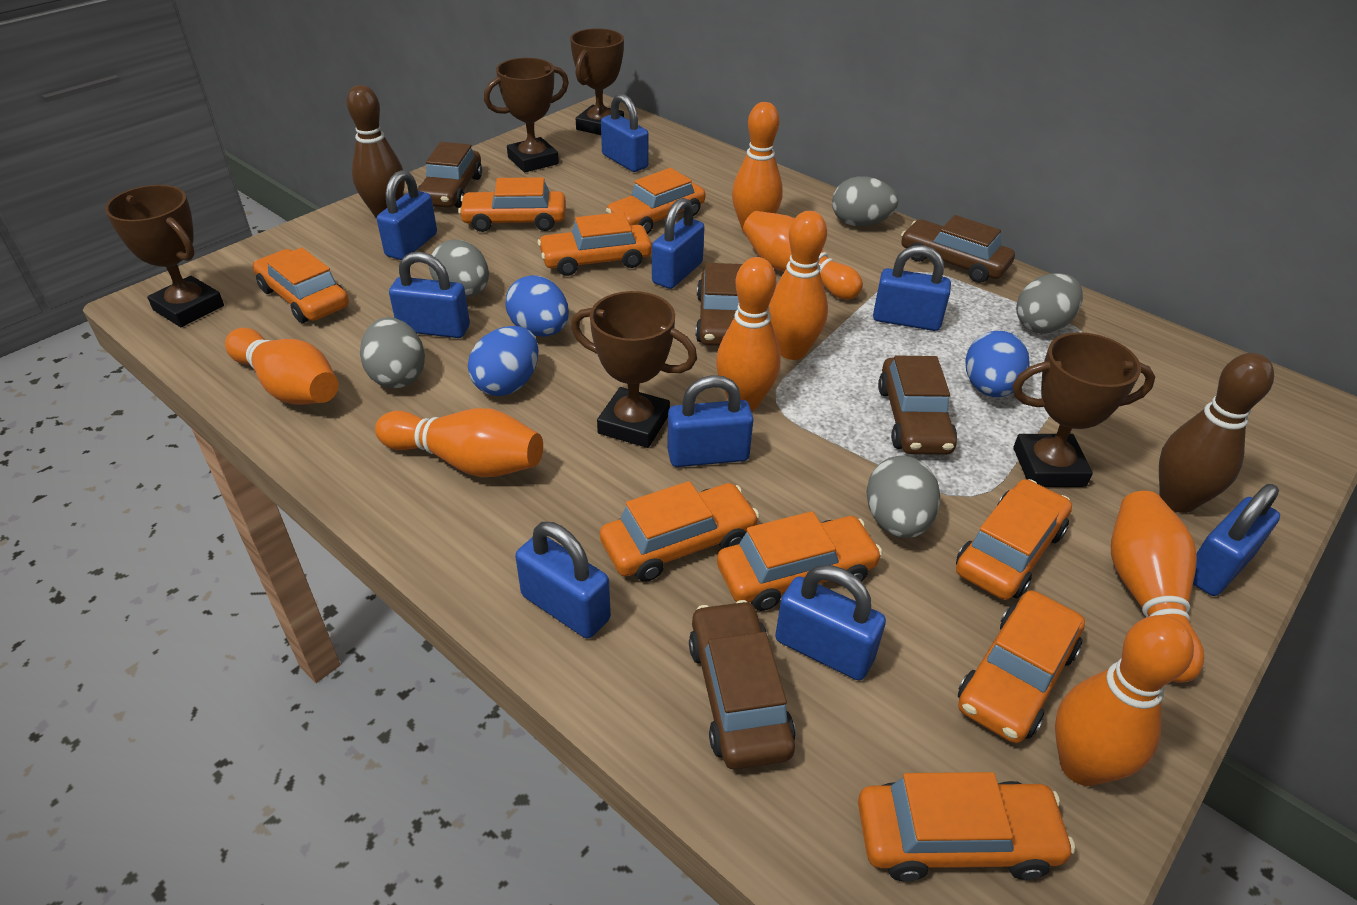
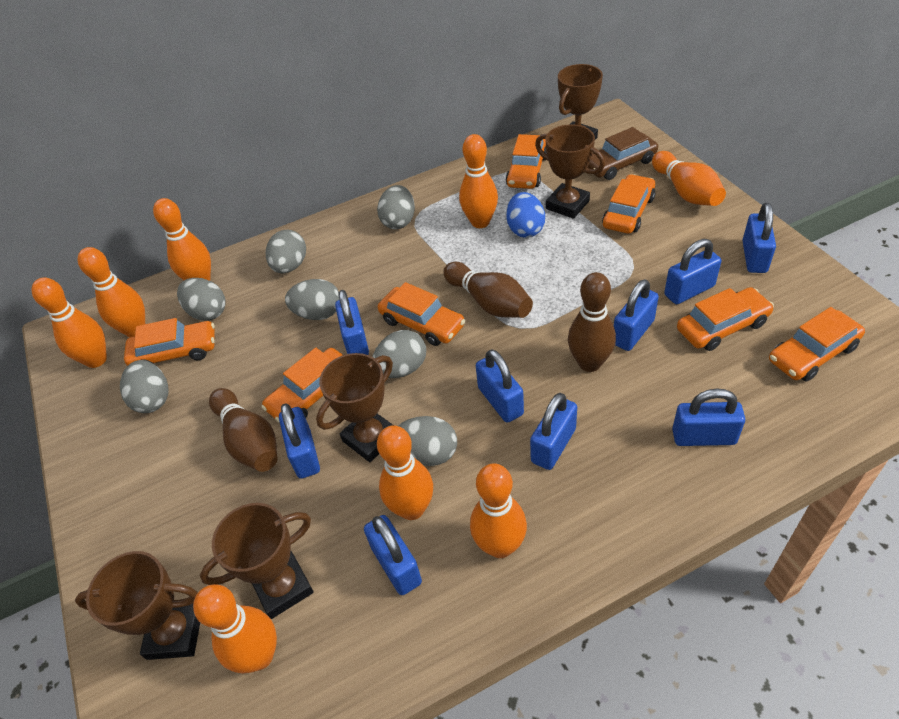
blue egg: 3 -> 1
brown bowling pin: 2 -> 3
brown car: 5 -> 1
grey egg: 5 -> 7
orange car: 9 -> 7

